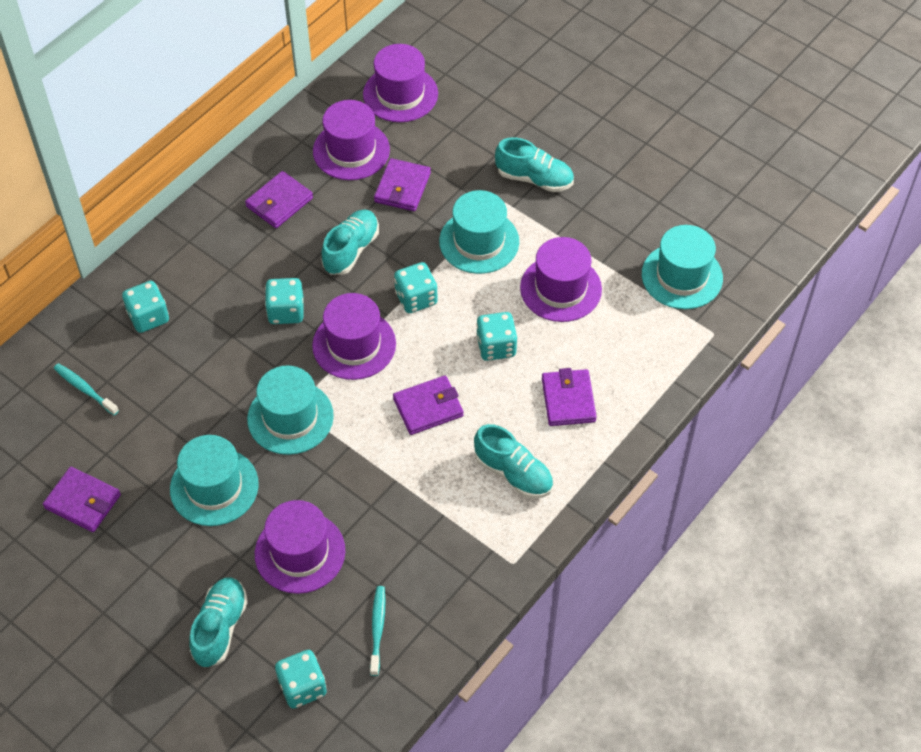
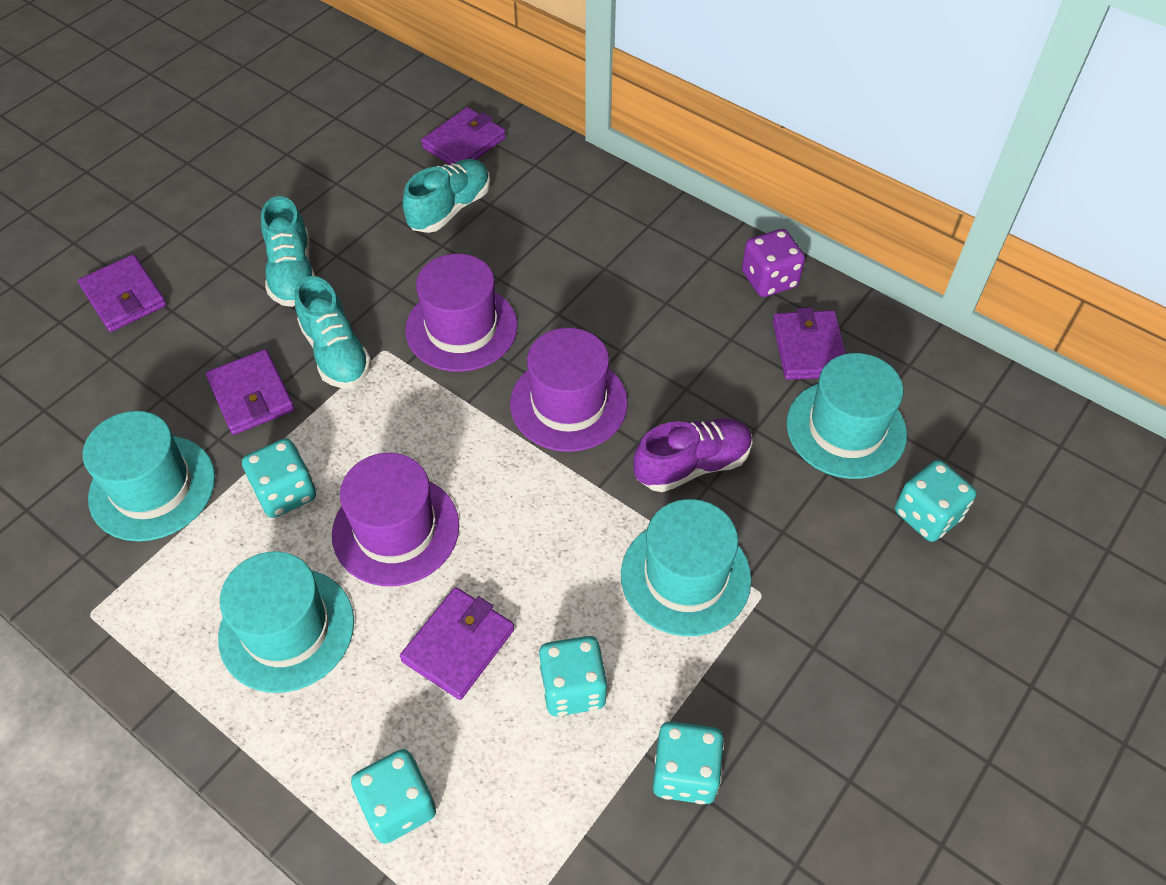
purple dice: 0 -> 1
purple hat: 5 -> 3
purple shoe: 0 -> 1
turquoise shoe: 4 -> 3
turquoise toothbrush: 2 -> 0

